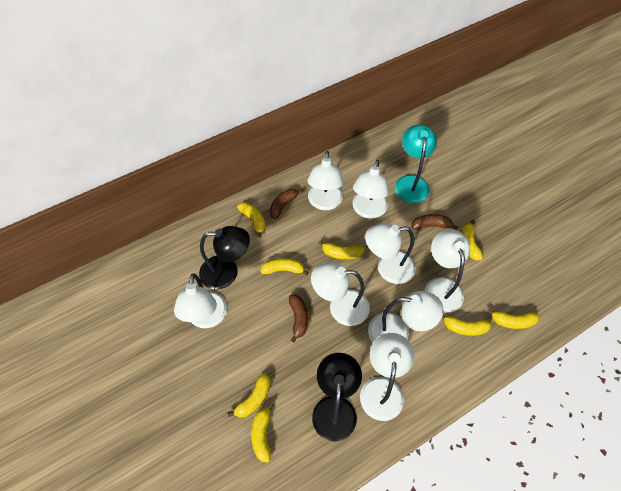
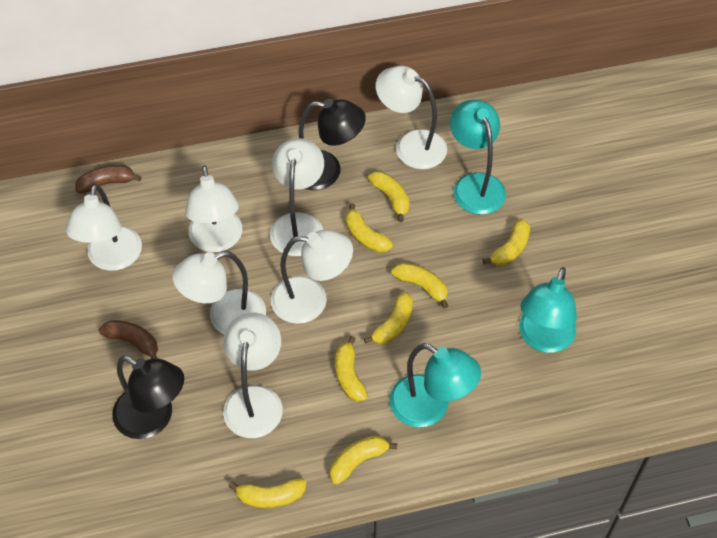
brown banana: 3 -> 2
turquoise lamp: 1 -> 3
white lamp: 8 -> 7

